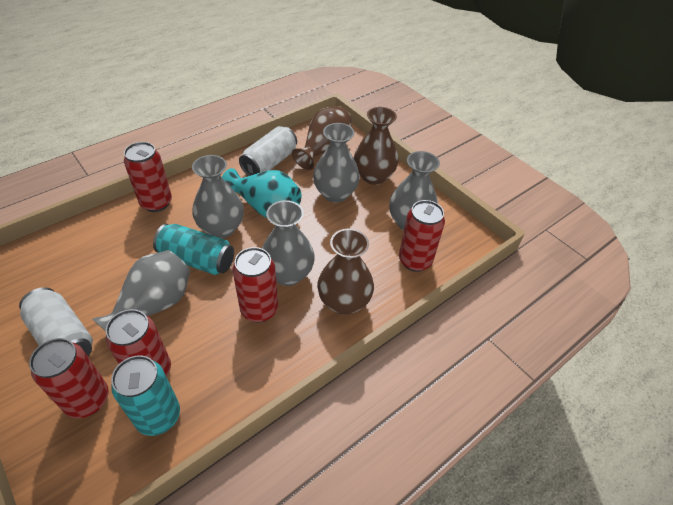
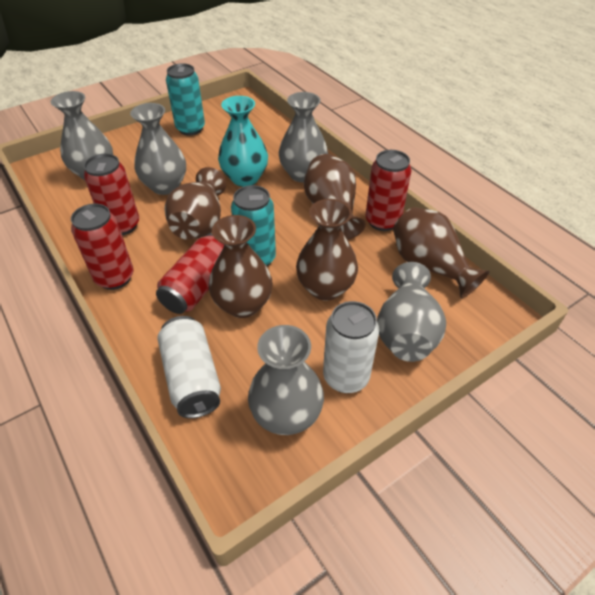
brown vase: 3 -> 5
red can: 5 -> 4

